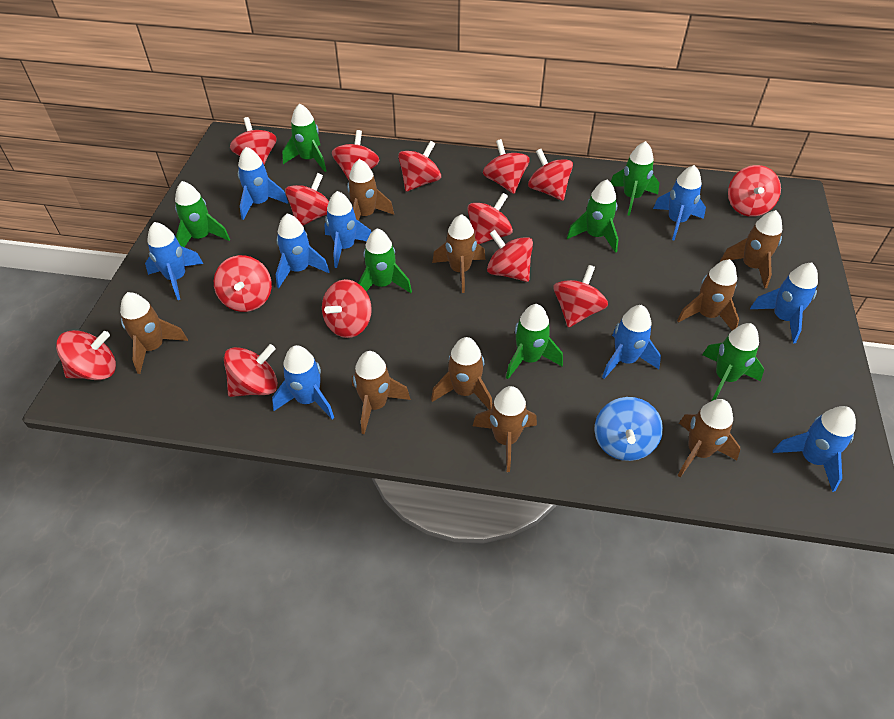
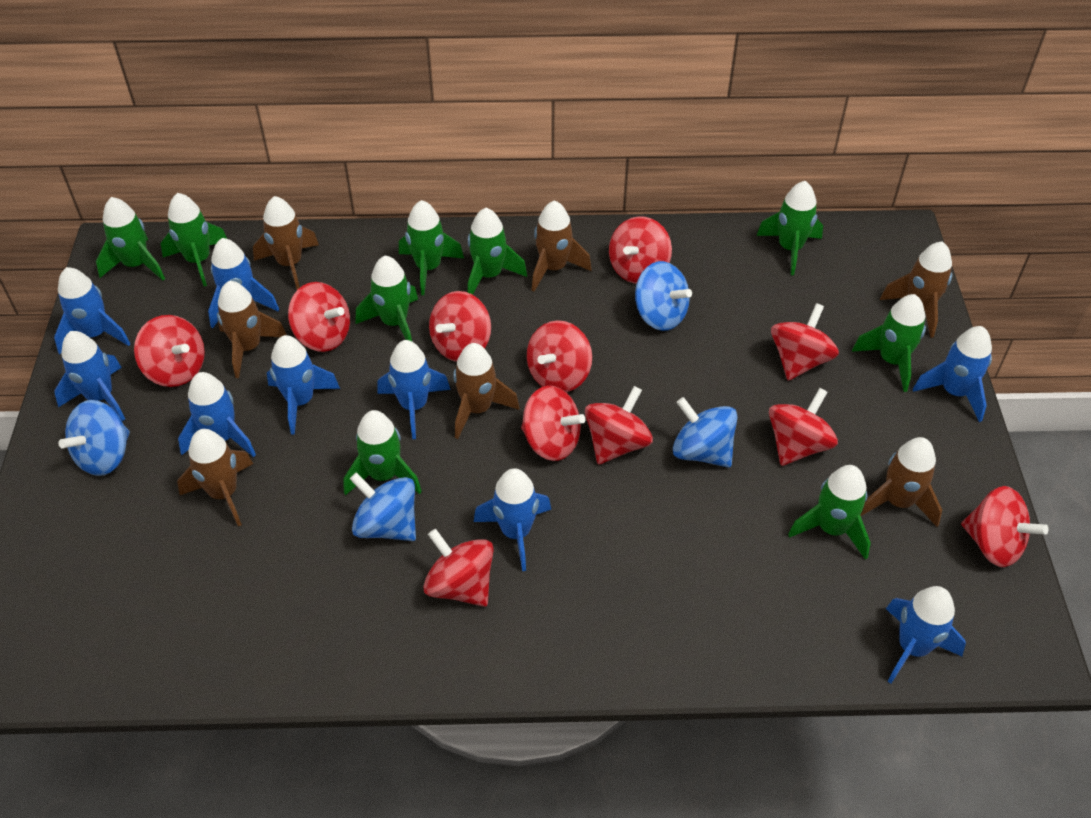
blue spinning top: 1 -> 4
brown rocket: 9 -> 7
green rocket: 7 -> 9
red spinning top: 14 -> 11

